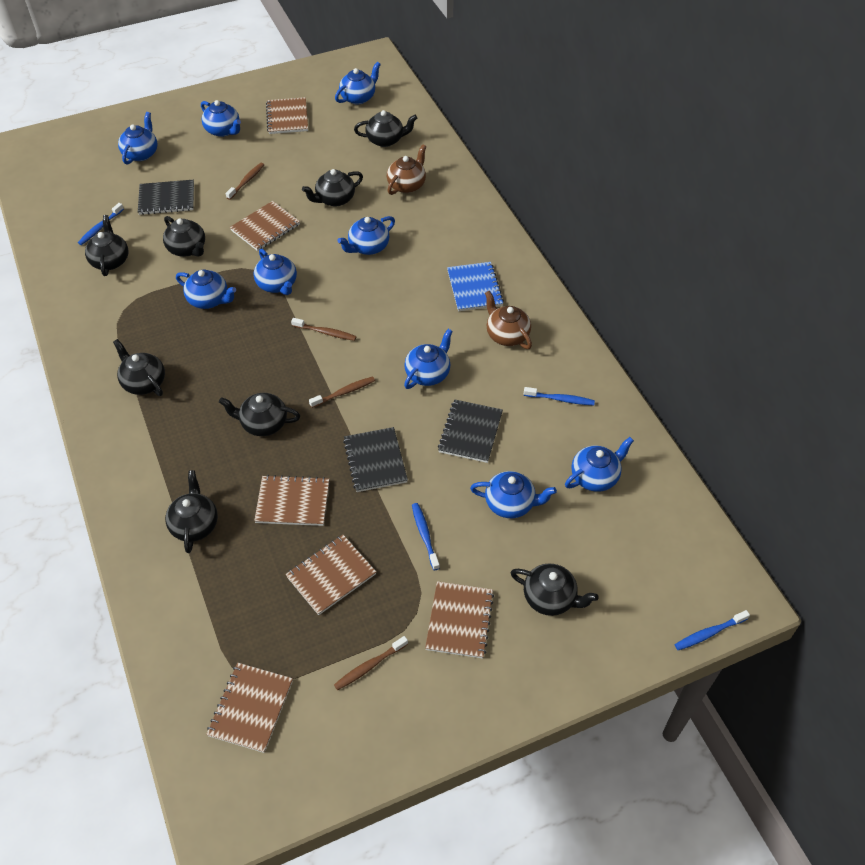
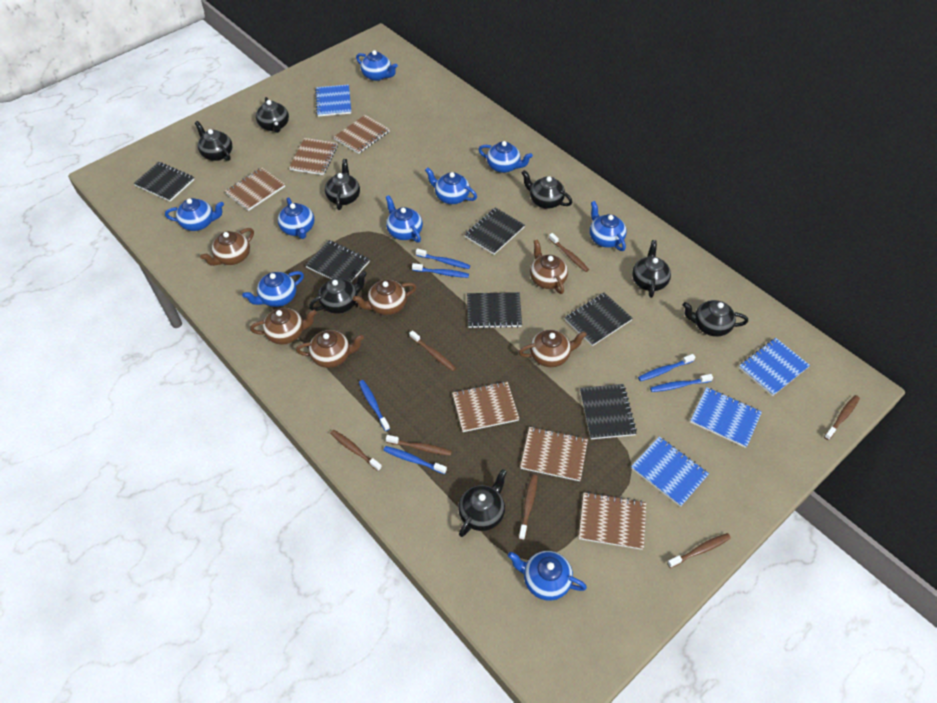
black notebook: 3 -> 6
blue notebook: 1 -> 4
blue toothbrush: 4 -> 6
brown teapot: 2 -> 6
brown toothbrush: 4 -> 7

